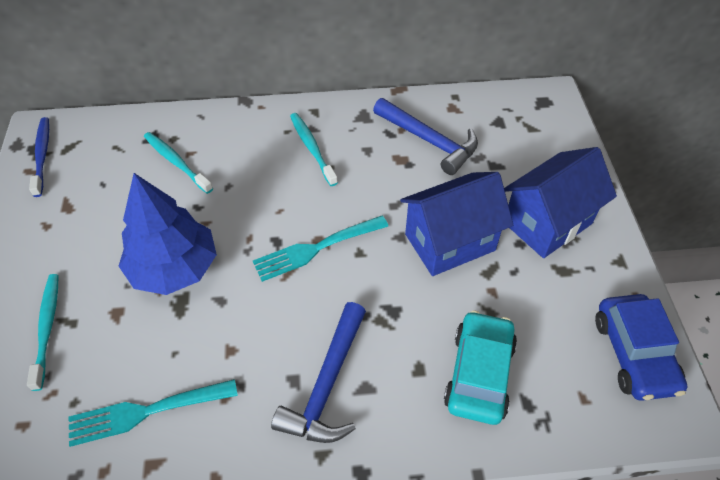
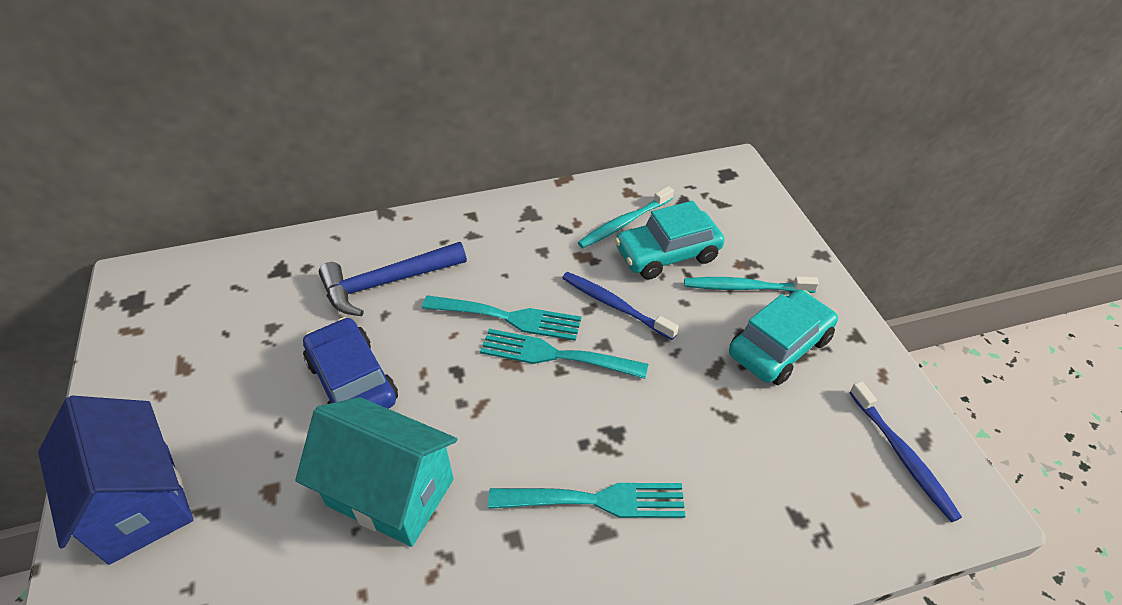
blue hammer: 2 -> 1
blue house: 2 -> 1
blue toothbrush: 1 -> 2
blue tree: 1 -> 0
turquoise car: 1 -> 2
turquoise fork: 2 -> 3
turquoise house: 0 -> 1
turquoise toothbrush: 3 -> 2

